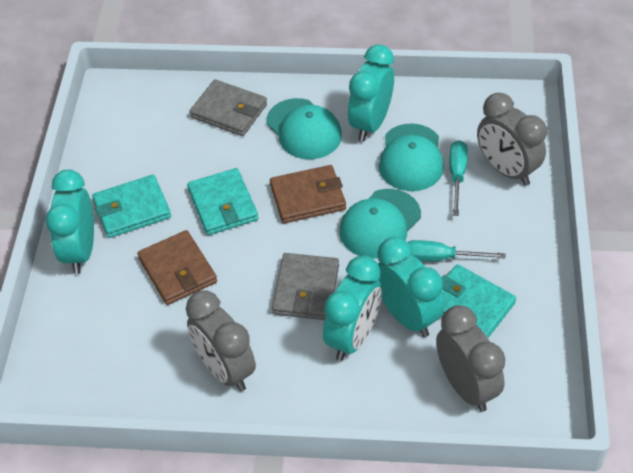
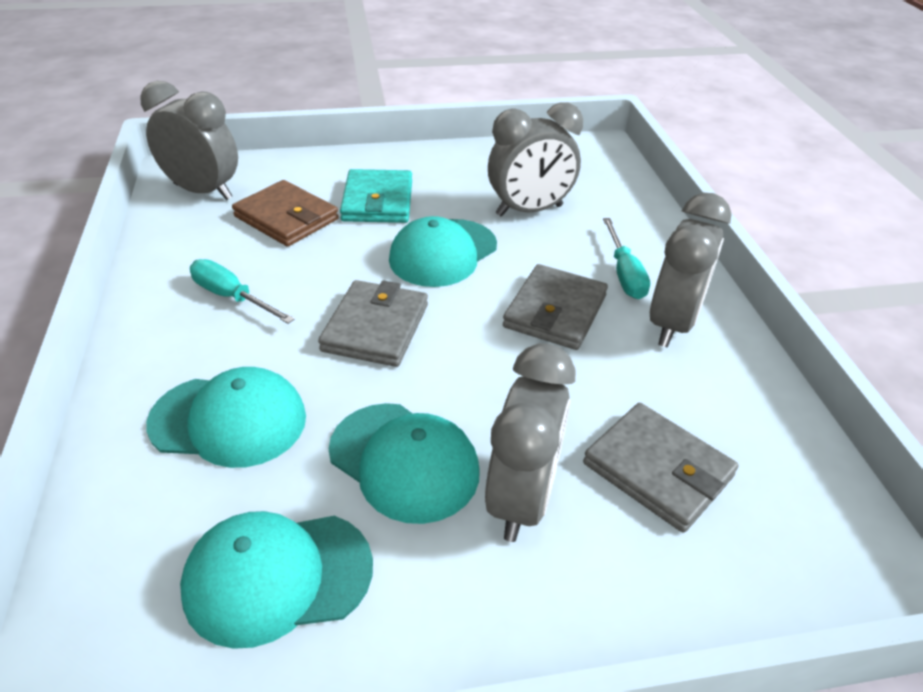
brown wallet: 2 -> 1
grey clock: 3 -> 4
grey wallet: 2 -> 3
turquoise cap: 3 -> 4
turquoise clock: 4 -> 0
turquoise wallet: 3 -> 1

